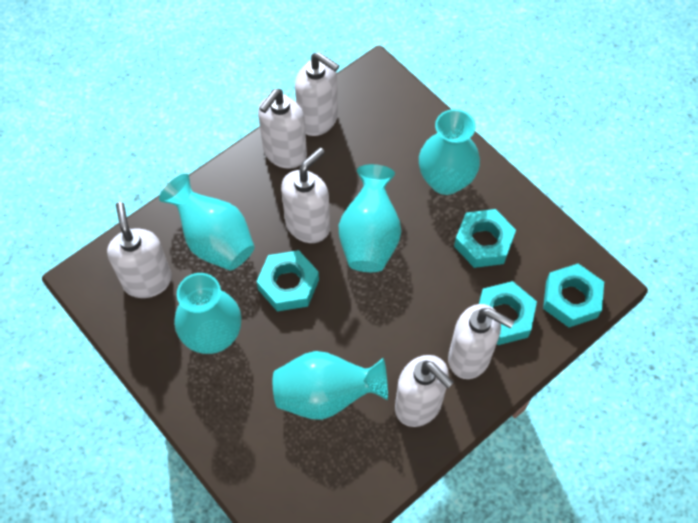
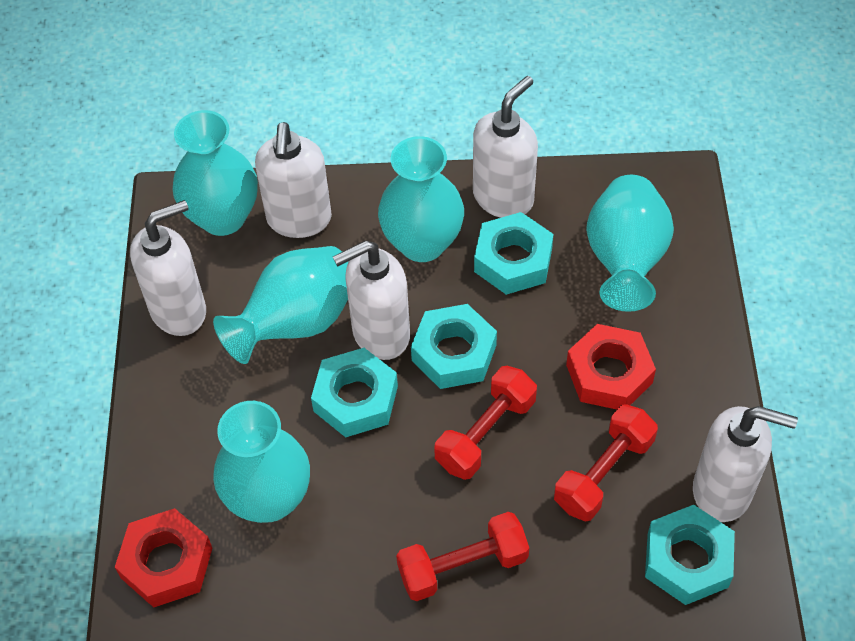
red dumbbell: 0 -> 3
red nut: 0 -> 2
white soap dispenser: 6 -> 5

